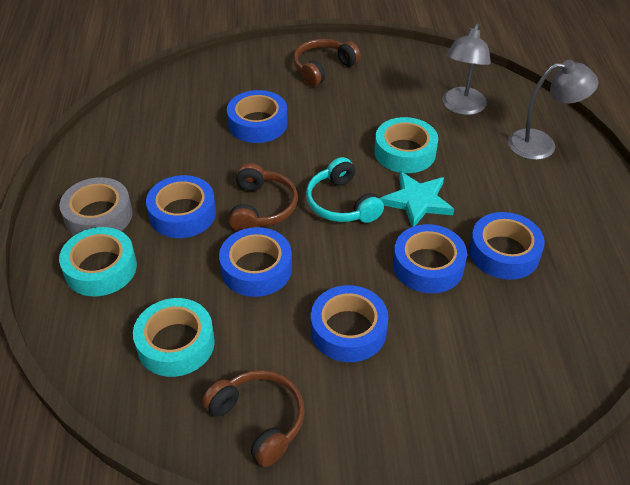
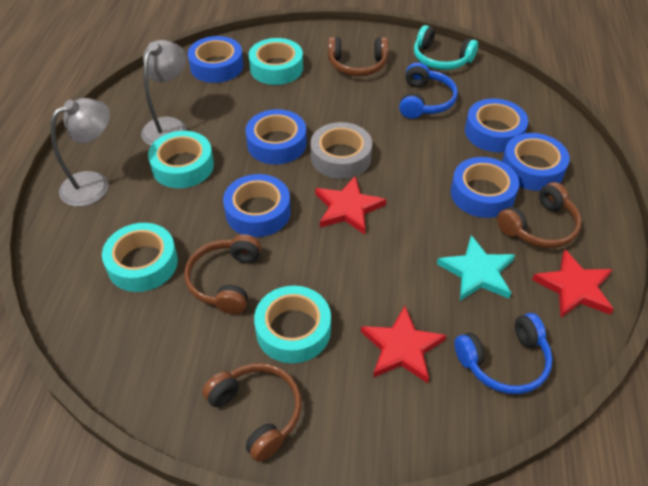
blue headphones: 0 -> 2
brown headphones: 3 -> 4
red star: 0 -> 3
turquoise tape: 3 -> 4

